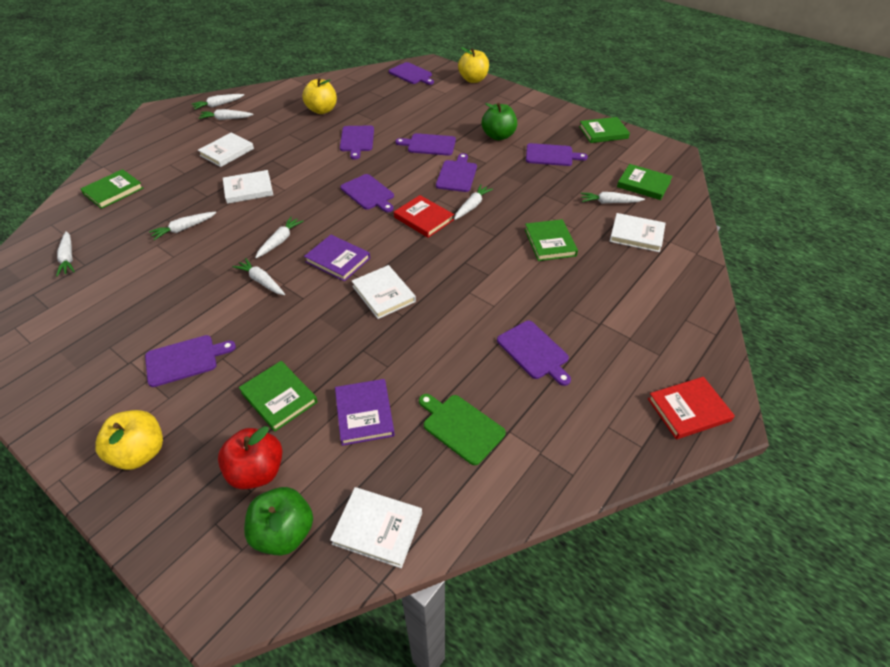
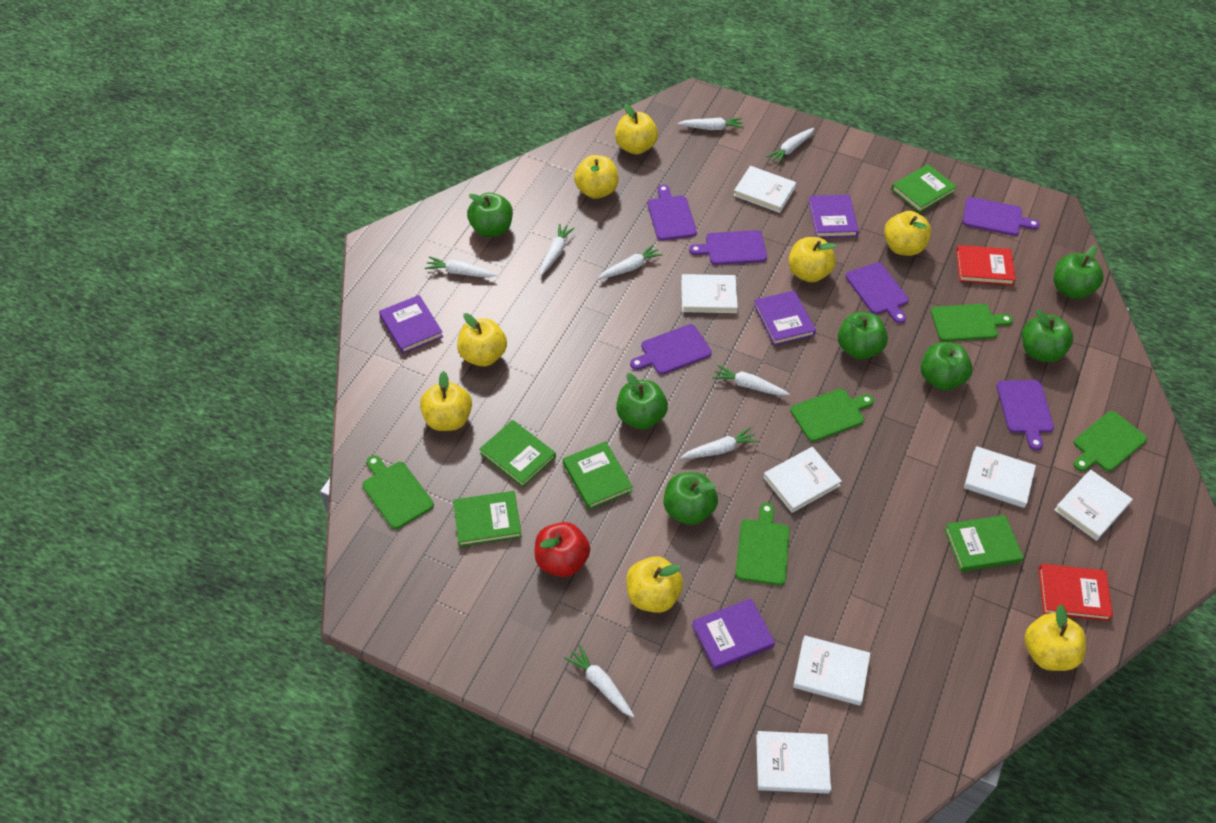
green apple: 2 -> 7
green cutting board: 1 -> 5
purple book: 2 -> 4
purple cutting board: 8 -> 6
white book: 5 -> 7
yellow apple: 3 -> 8

